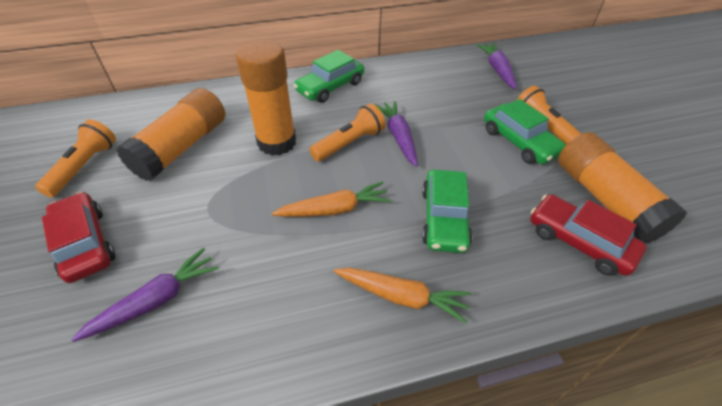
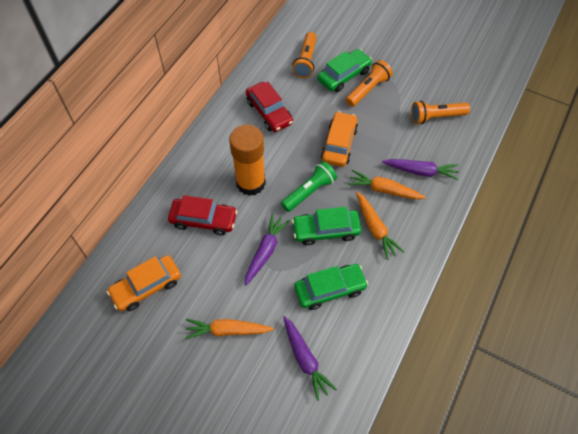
green flashlight: 0 -> 1
orange car: 0 -> 2
orange carrot: 2 -> 3
orange glue stick: 3 -> 1

